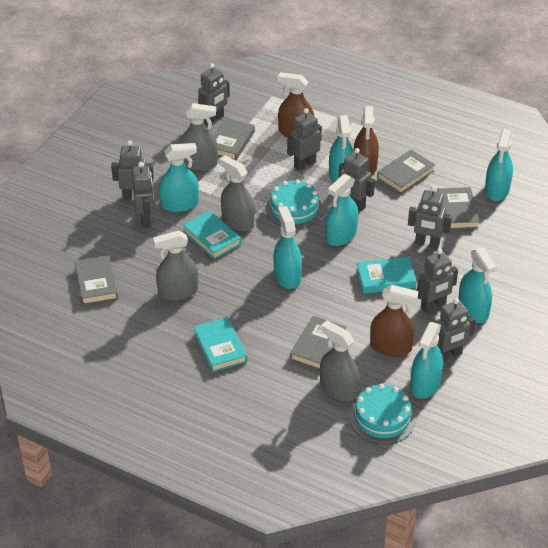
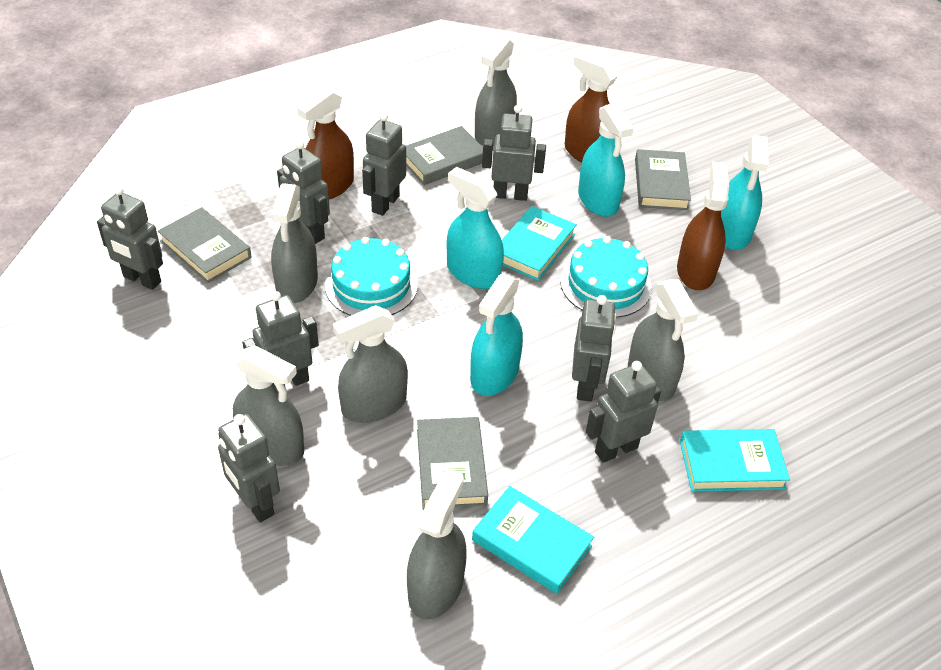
grey book: 5 -> 4
grey spray bottle: 4 -> 6
turquoise spray bottle: 7 -> 4

